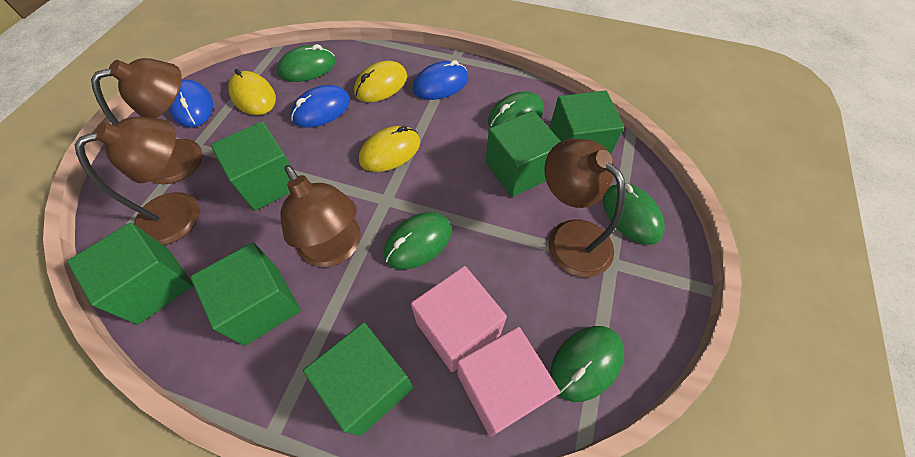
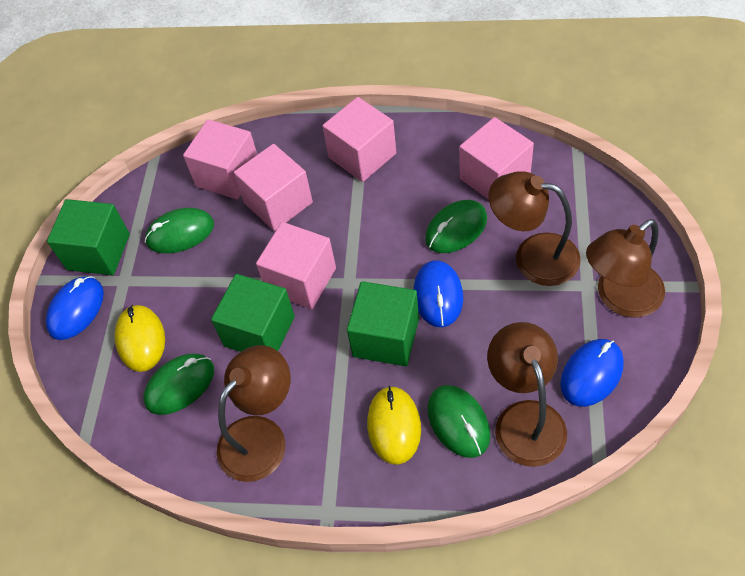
green cube: 6 -> 3
green mouse: 5 -> 4
pink cube: 2 -> 5
yellow mouse: 3 -> 2

